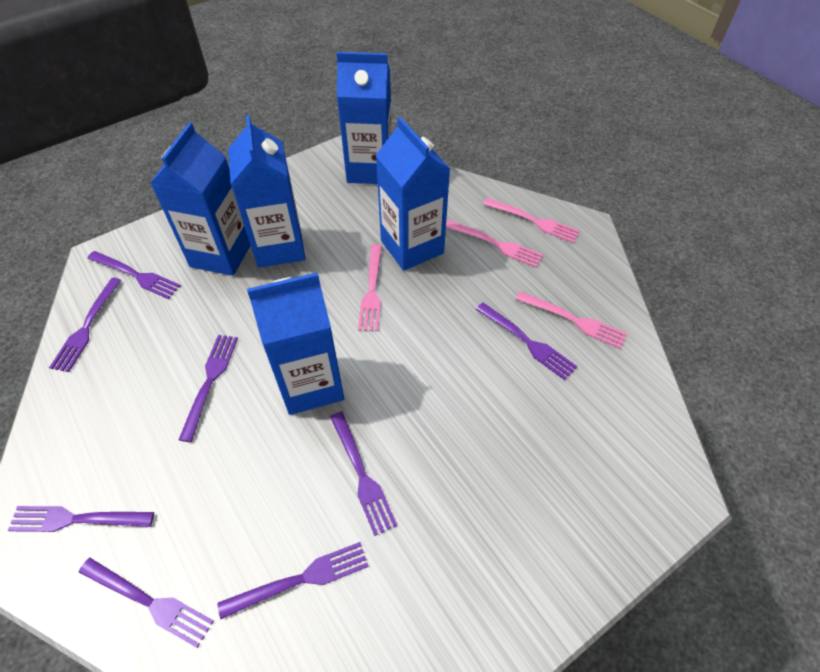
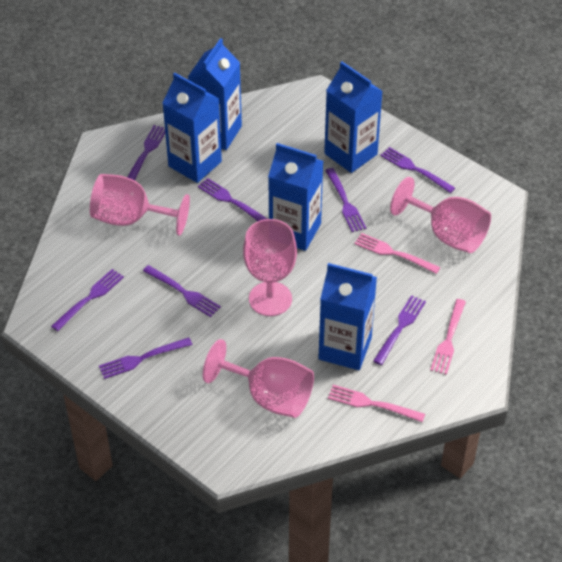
pink fork: 4 -> 3
pink goblet: 0 -> 4

